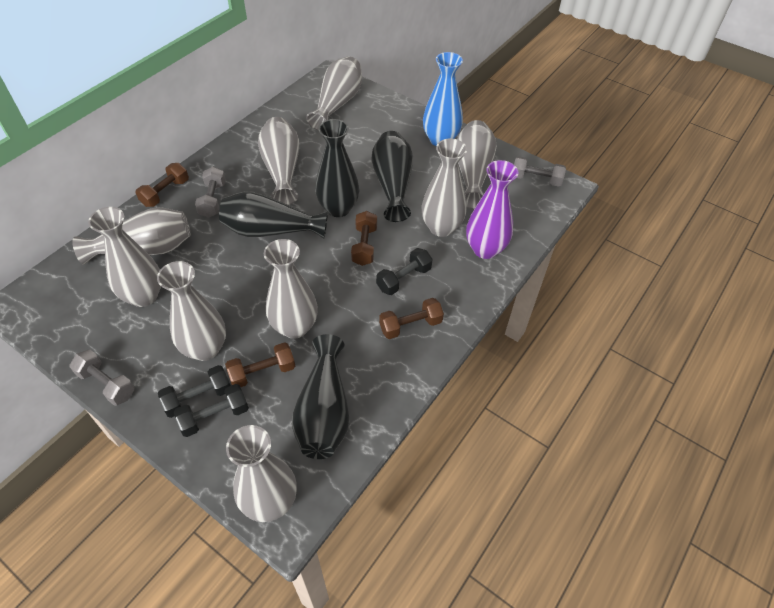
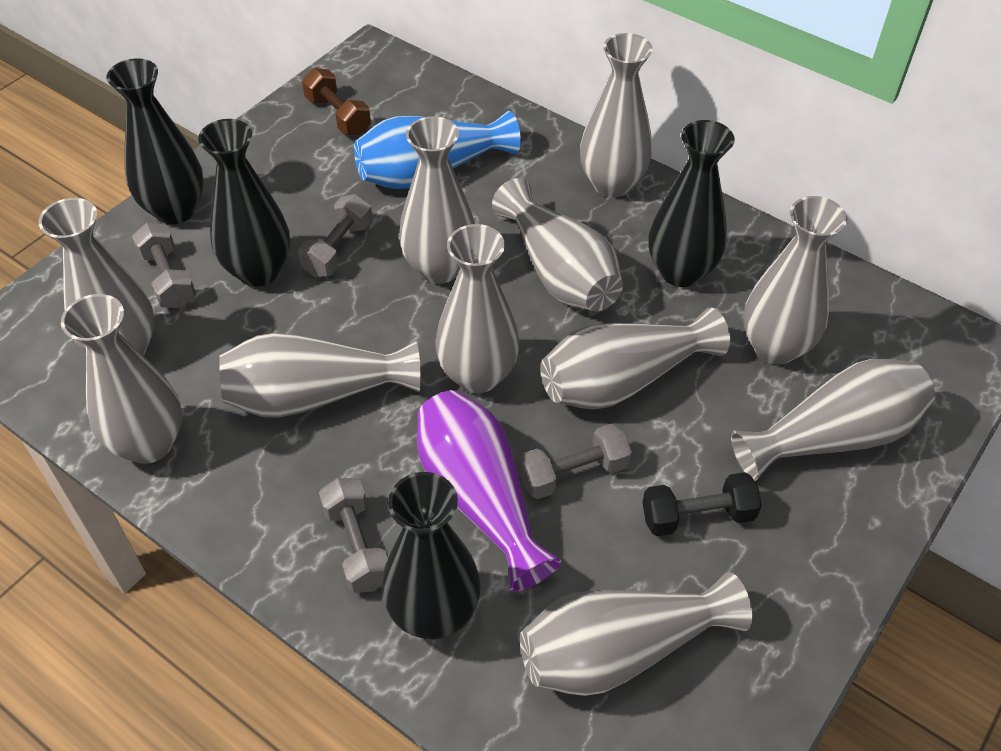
black dumbbell: 3 -> 1
brown dumbbell: 4 -> 1
grey dumbbell: 3 -> 4
grey vase: 9 -> 11

